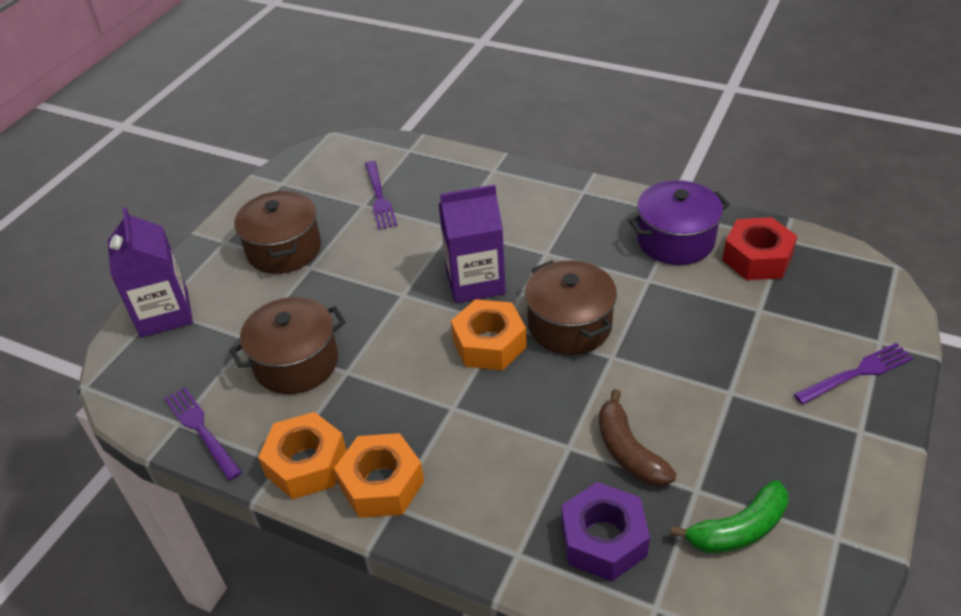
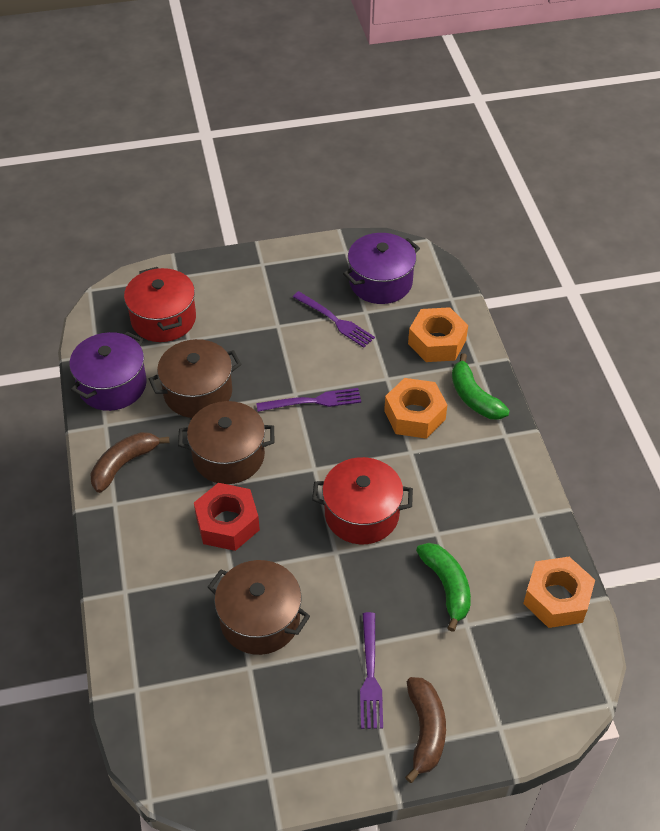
brown banana: 1 -> 2
green banana: 1 -> 2
purple carton: 2 -> 0
purple nut: 1 -> 0
purple pot: 1 -> 2
red pot: 0 -> 2

